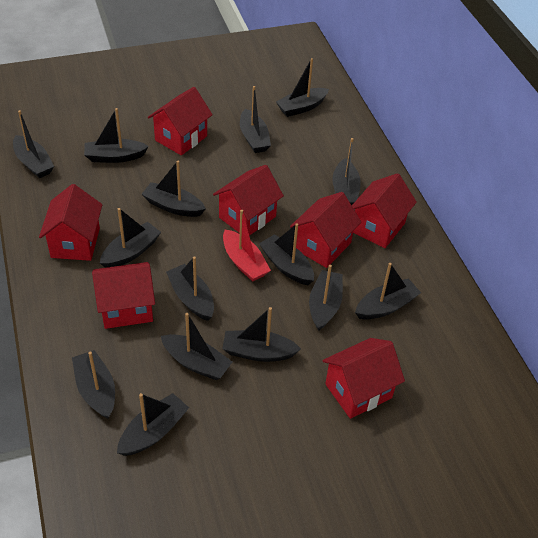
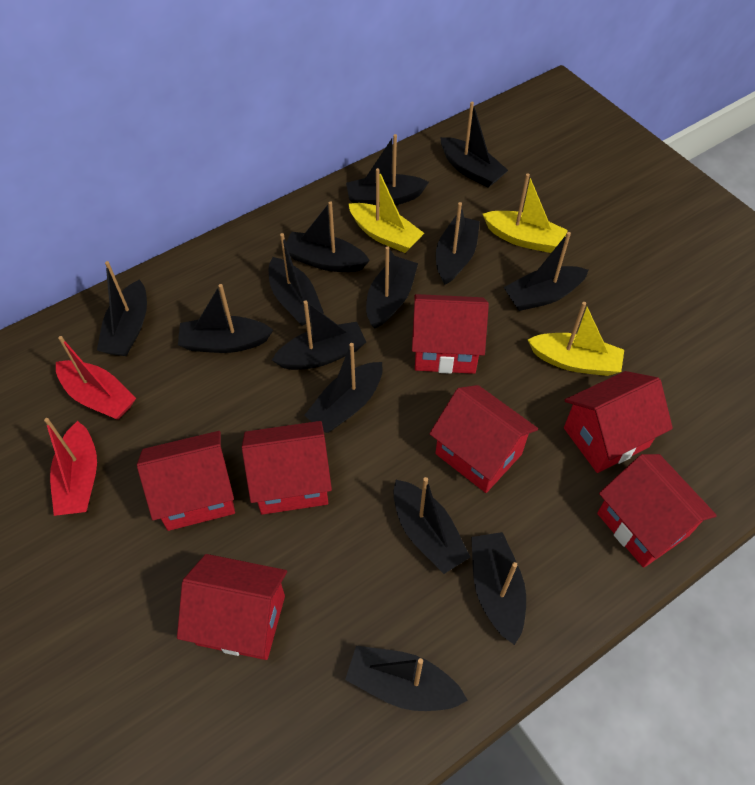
black boat: 15 -> 14
red boat: 1 -> 2
yellow boat: 0 -> 3

